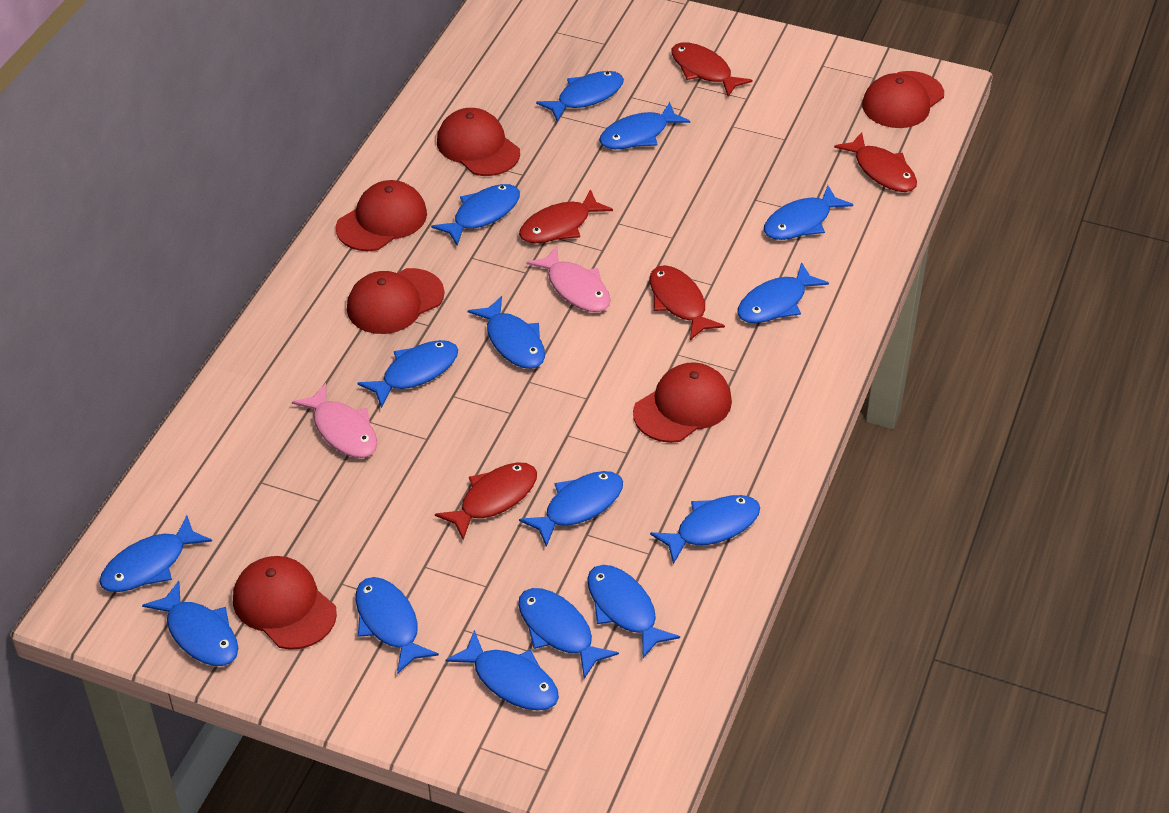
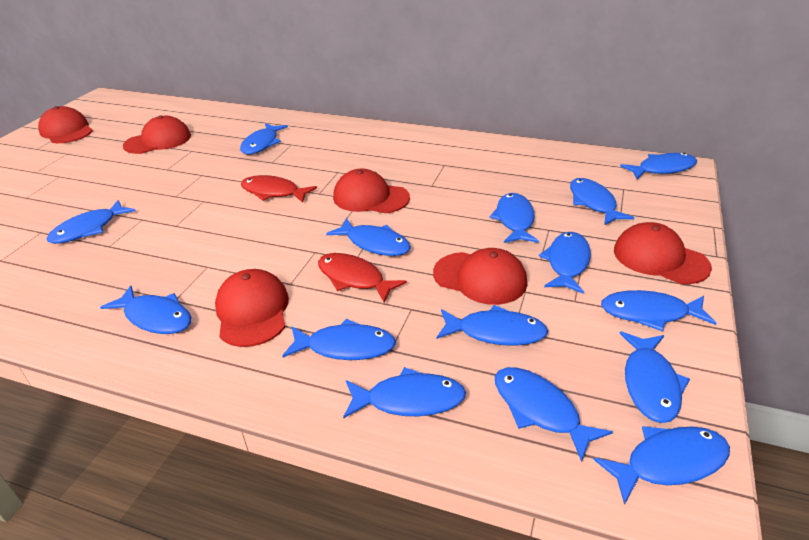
pink fish: 2 -> 0
red fish: 5 -> 2

